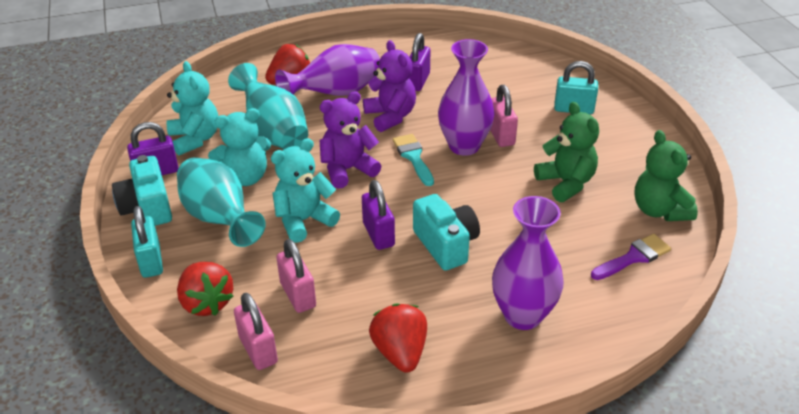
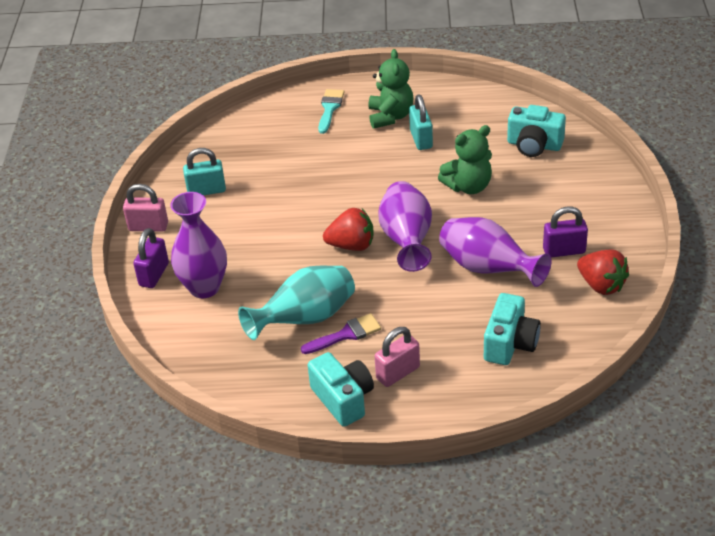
pink padlock: 3 -> 2
purple padlock: 3 -> 2
purple teddy bear: 2 -> 0
red strawberry: 3 -> 2
turquoise camera: 2 -> 3
turquoise teddy bear: 3 -> 0
turquoise vase: 2 -> 1

